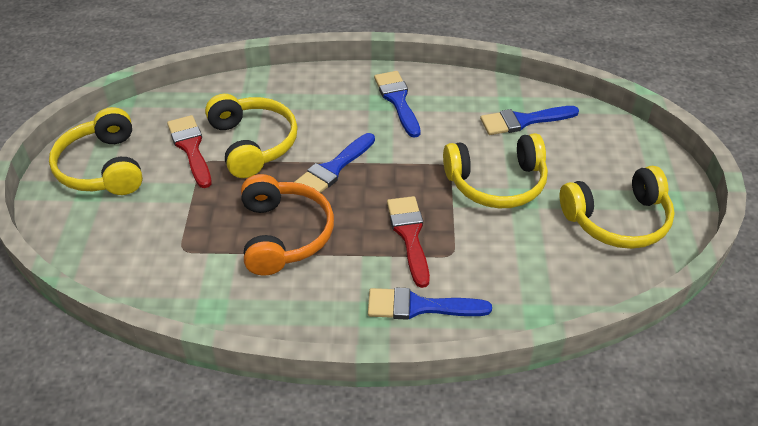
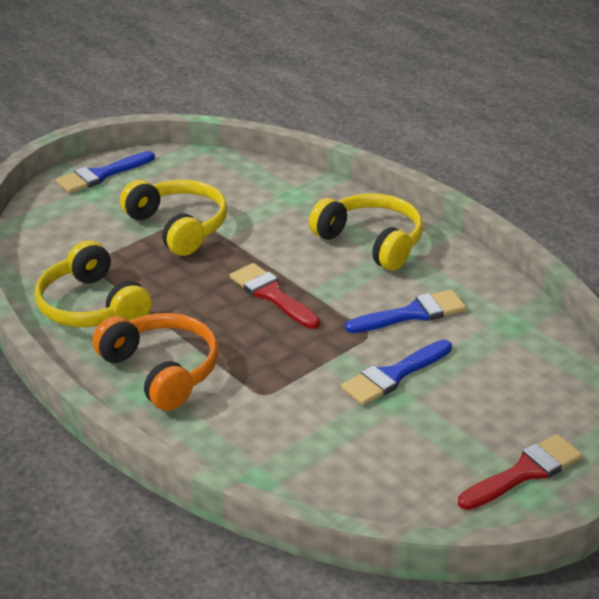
blue brush: 4 -> 3
yellow headphones: 4 -> 3

